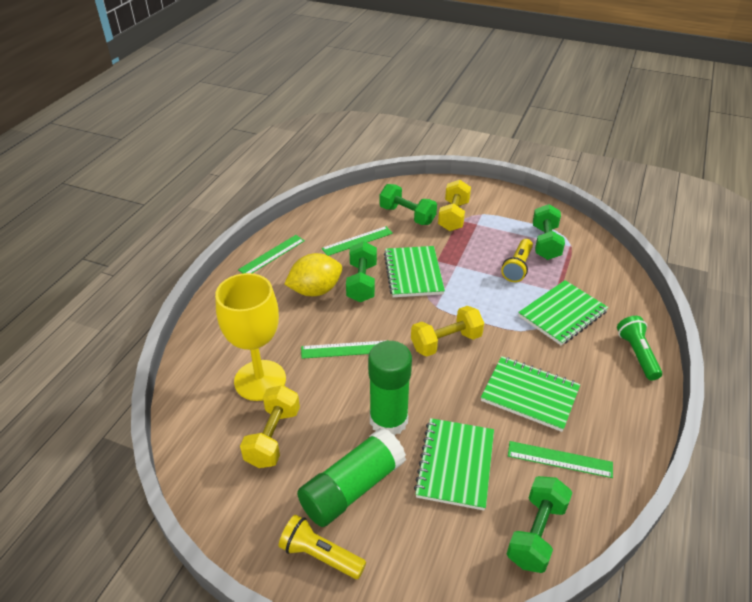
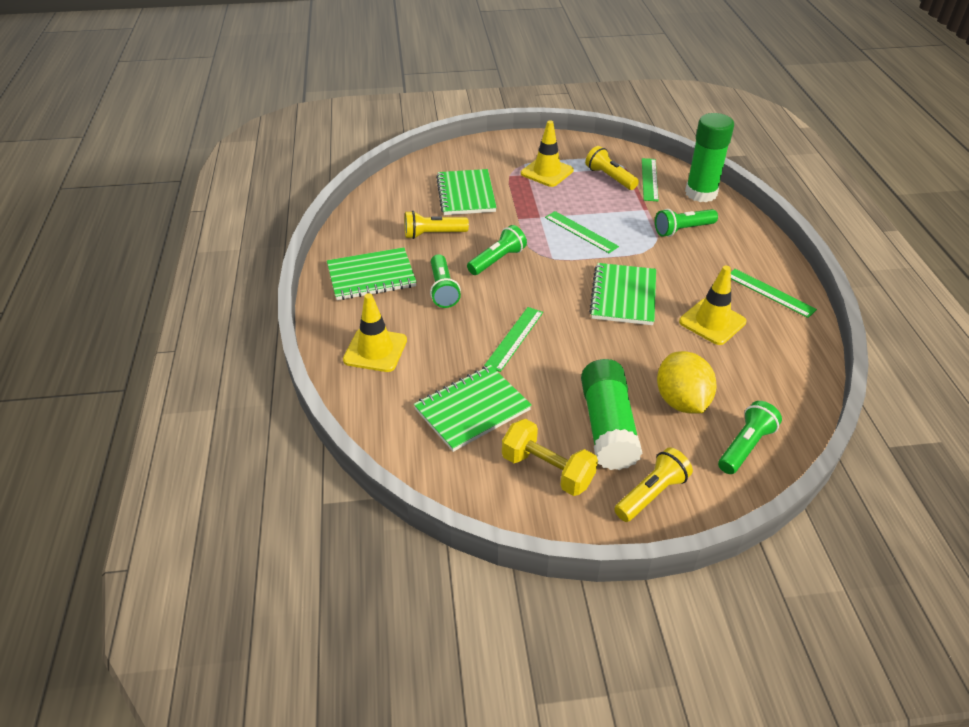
green dumbbell: 4 -> 0
green flashlight: 1 -> 4
yellow dumbbell: 3 -> 1
yellow flashlight: 2 -> 3
yellow goblet: 1 -> 0
yellow traffic cone: 0 -> 3

